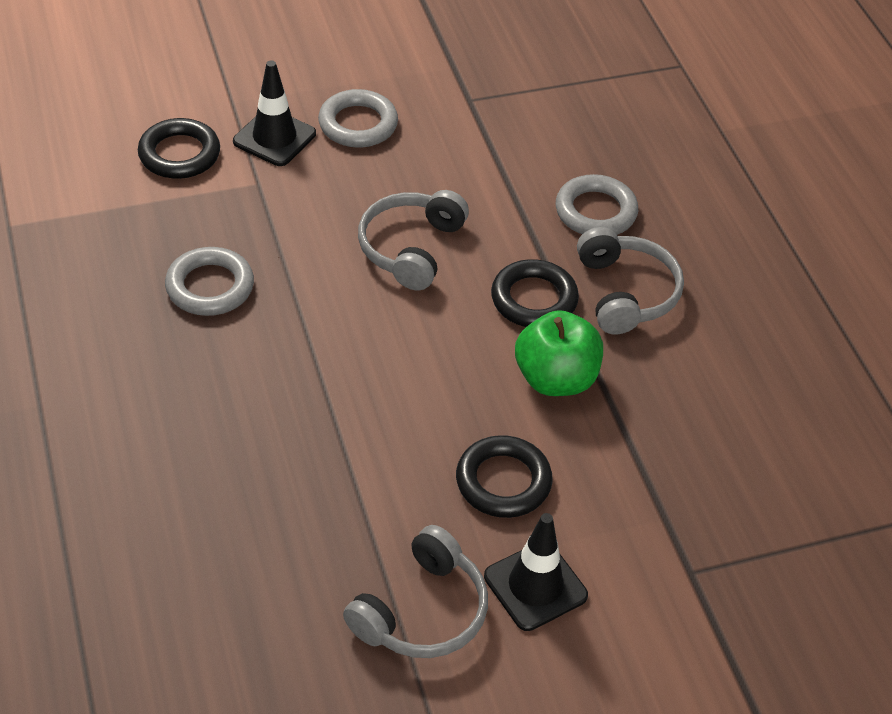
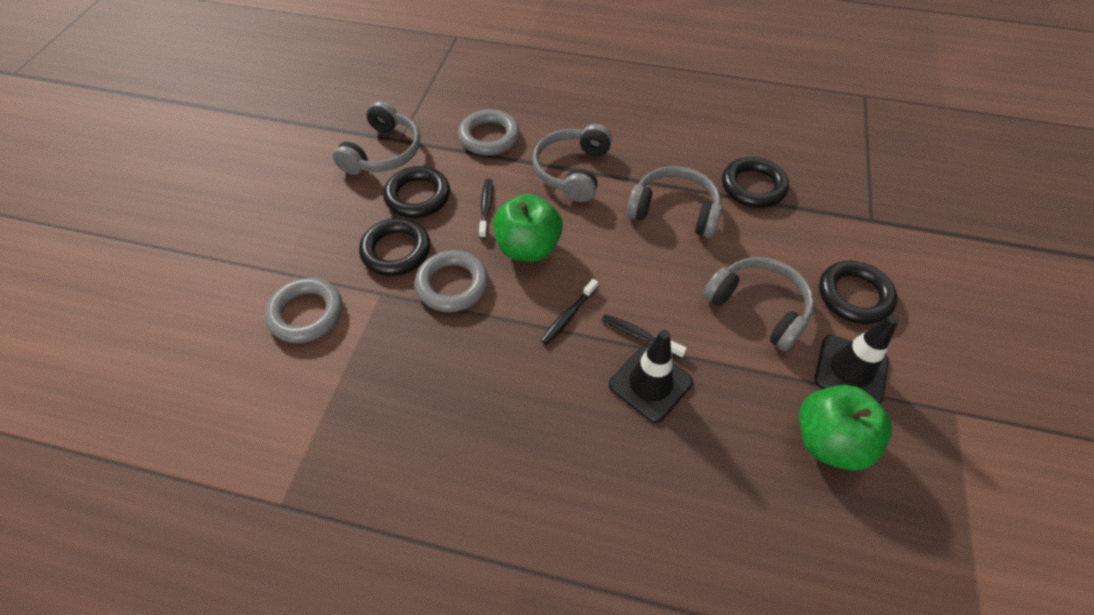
black ring: 3 -> 4
black toothbrush: 0 -> 3
green apple: 1 -> 2
grey headphones: 3 -> 4

